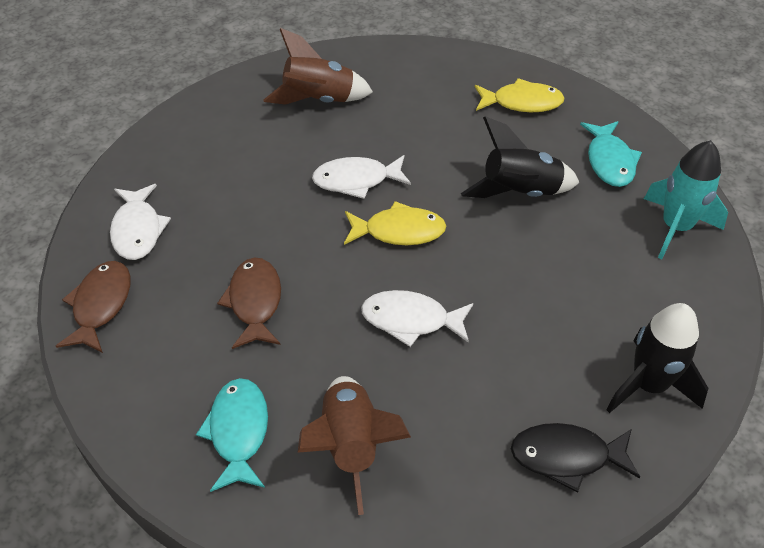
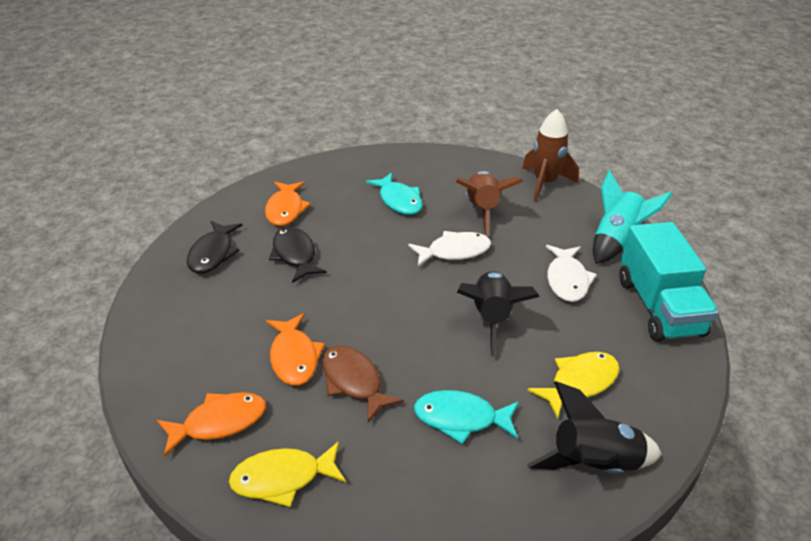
black fish: 1 -> 2
brown fish: 2 -> 1
orange fish: 0 -> 3
turquoise truck: 0 -> 1
white fish: 3 -> 2

